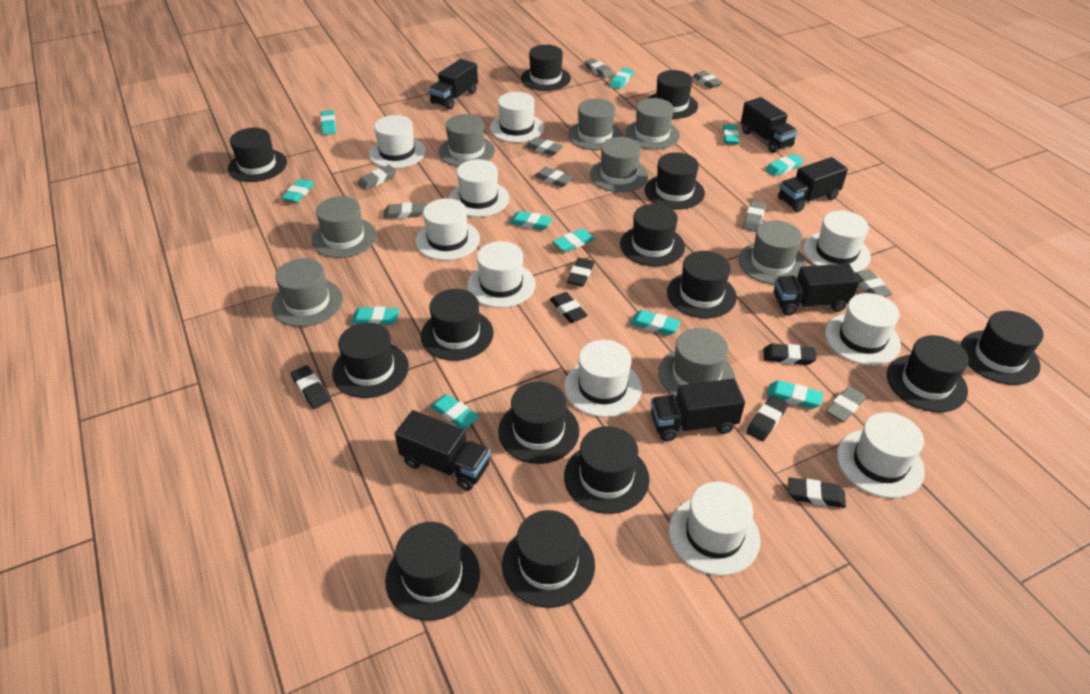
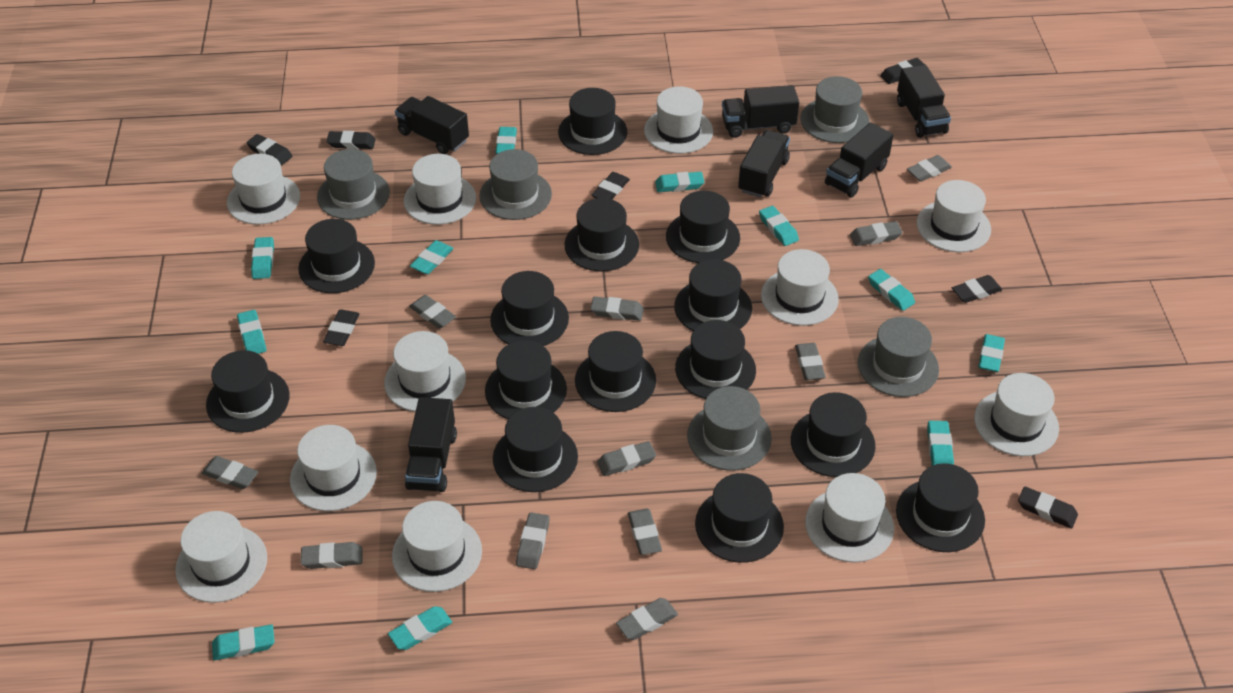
black eraser: 6 -> 7
grey eraser: 9 -> 11
grey hat: 8 -> 5
white hat: 10 -> 11

